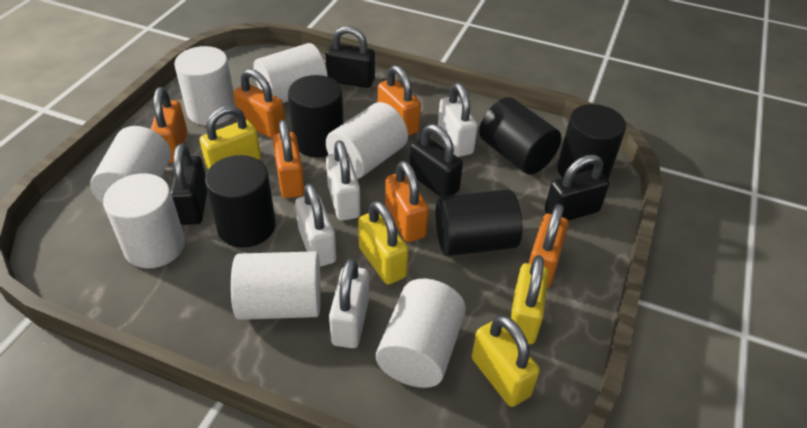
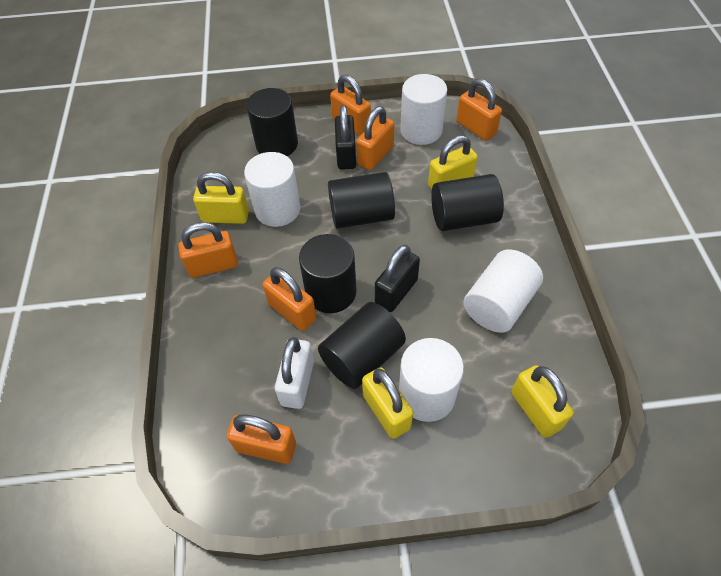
black padlock: 4 -> 2
white cylinder: 7 -> 4
white padlock: 4 -> 1

